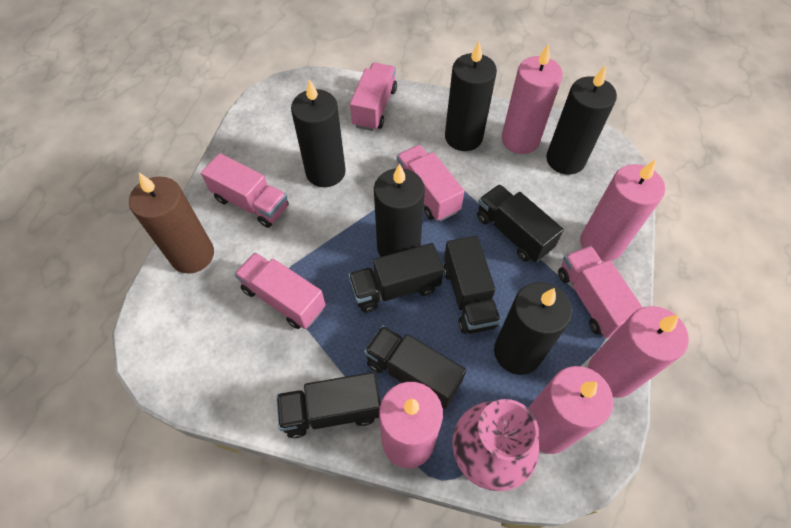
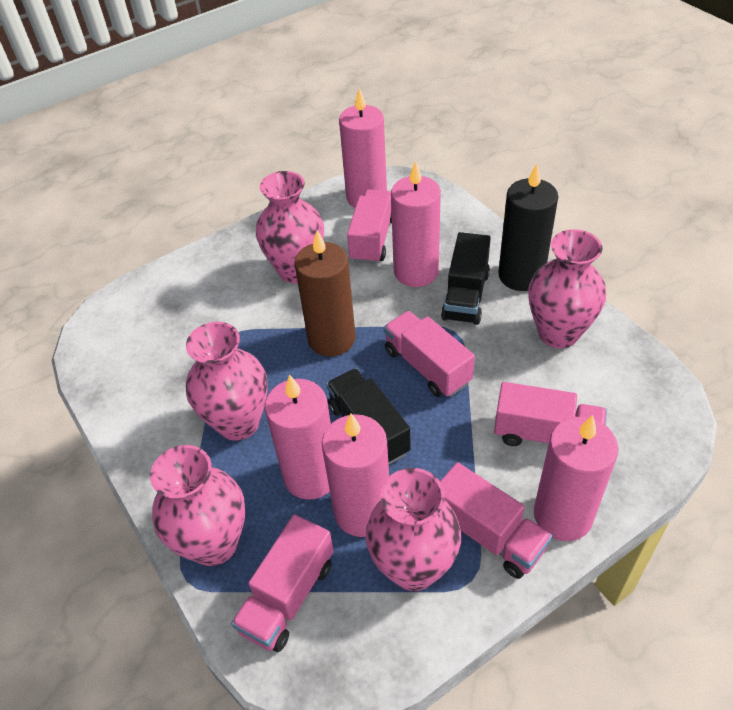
black candle: 5 -> 1
black truck: 5 -> 2
pink vase: 1 -> 5

